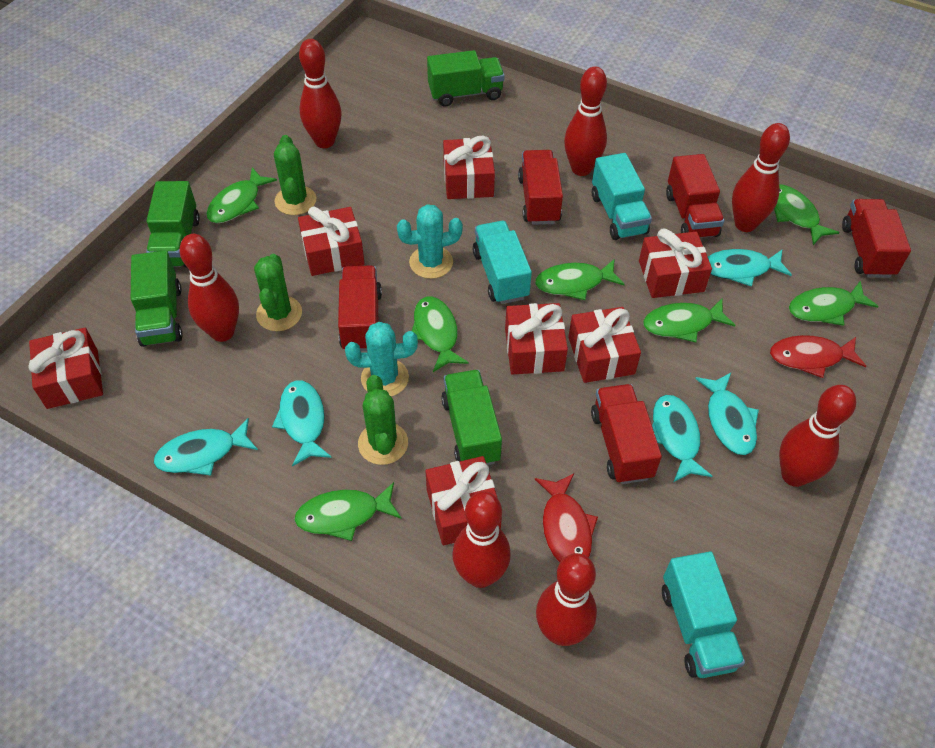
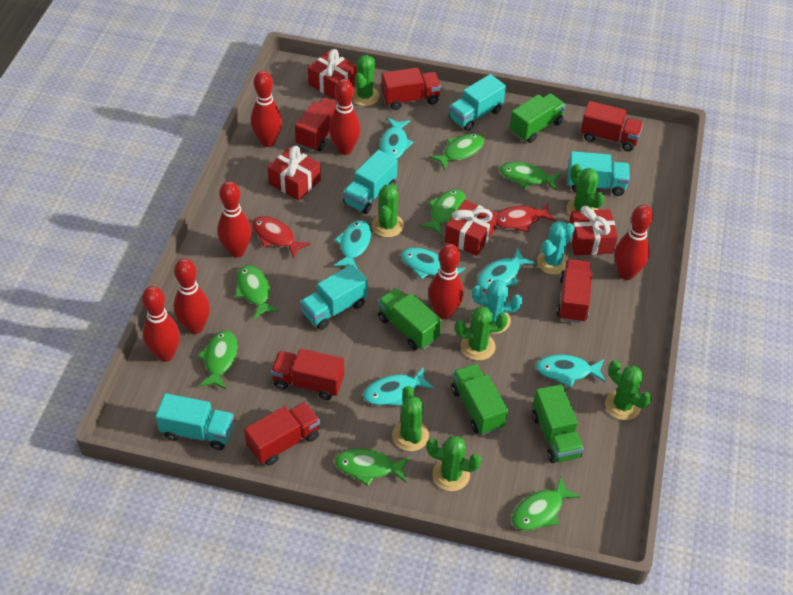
green cactus: 3 -> 7
red gift: 7 -> 4
red truck: 5 -> 6
turquoise fish: 5 -> 6
turquoise truck: 3 -> 5

